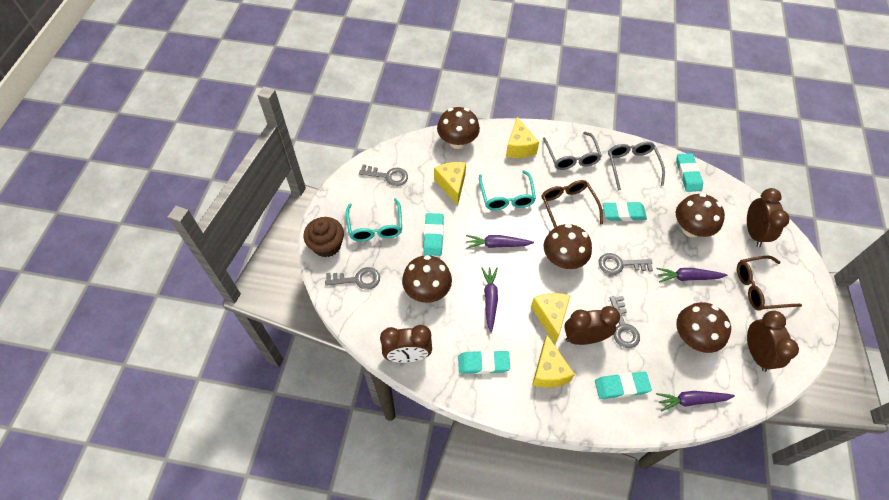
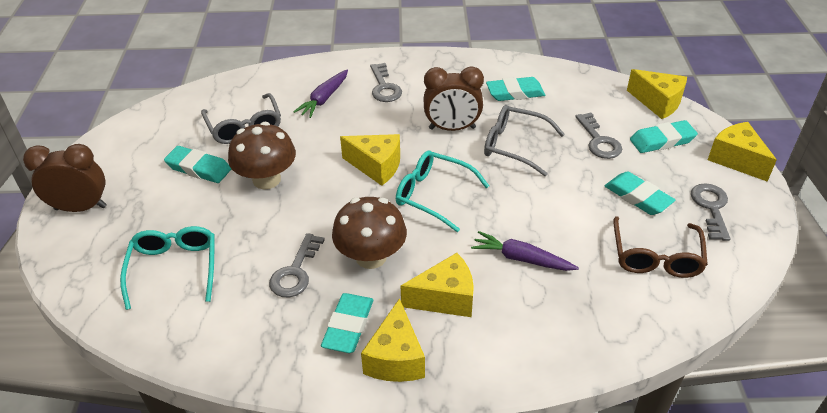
brown clock: 4 -> 2
brown cupcake: 1 -> 0
brown glasses: 2 -> 1
brown mushroom: 5 -> 2
purple carrot: 4 -> 2
yellow cheese: 4 -> 5

